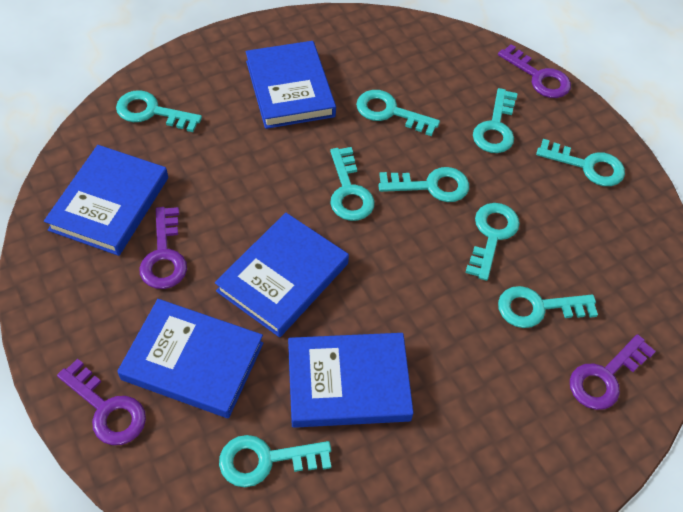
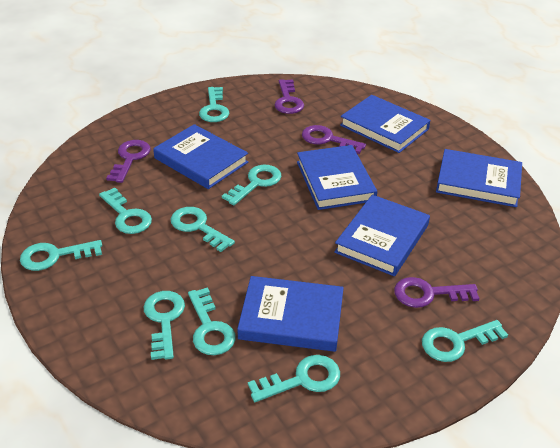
blue book: 5 -> 6

